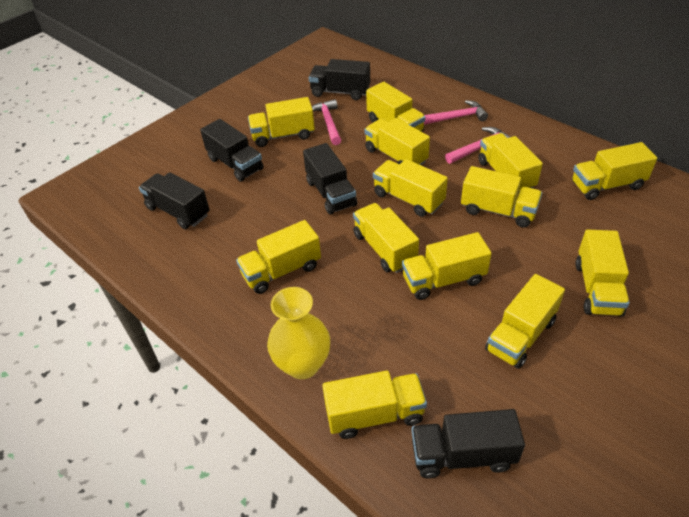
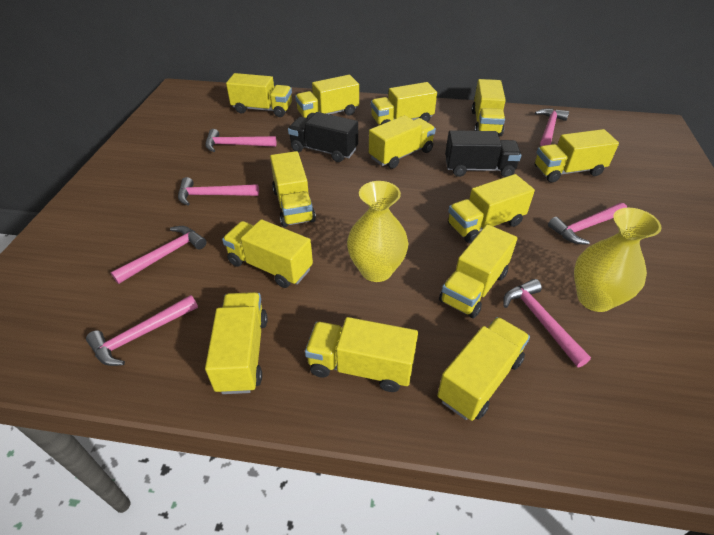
black truck: 5 -> 2
pink hammer: 3 -> 7
yellow vase: 1 -> 2

